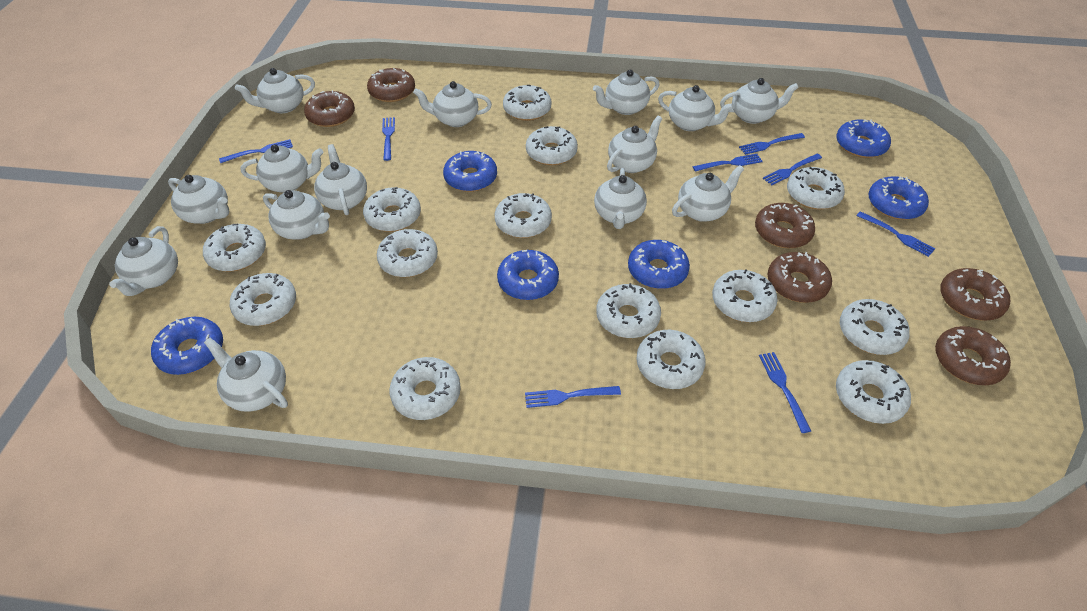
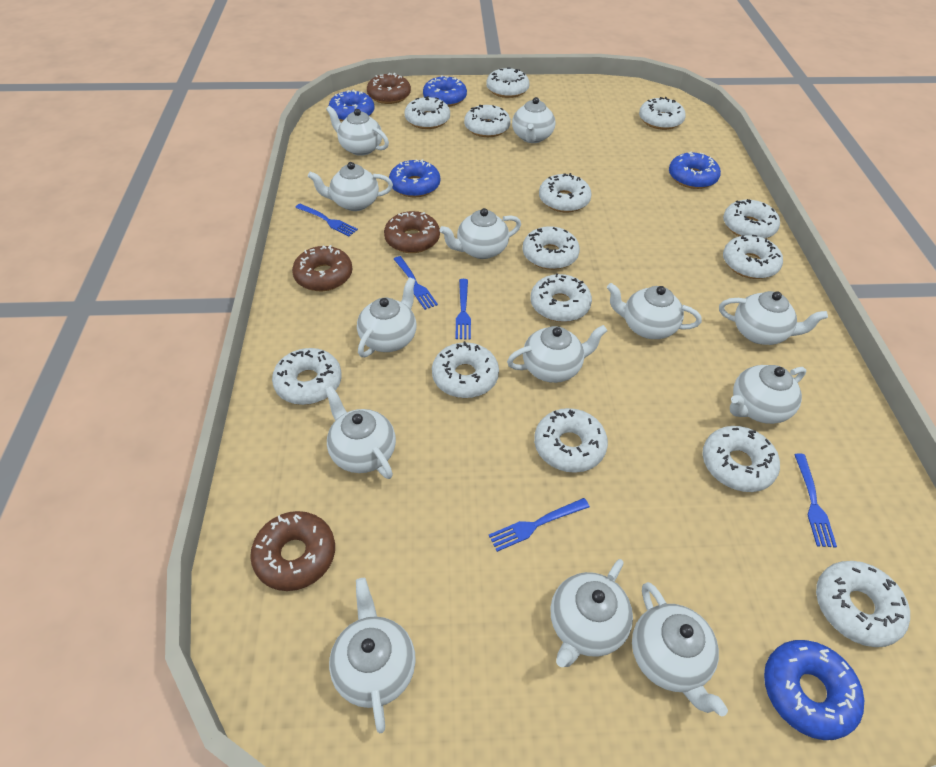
blue donut: 6 -> 5
blue fork: 8 -> 5
brown donut: 6 -> 4
white teapot: 14 -> 13

